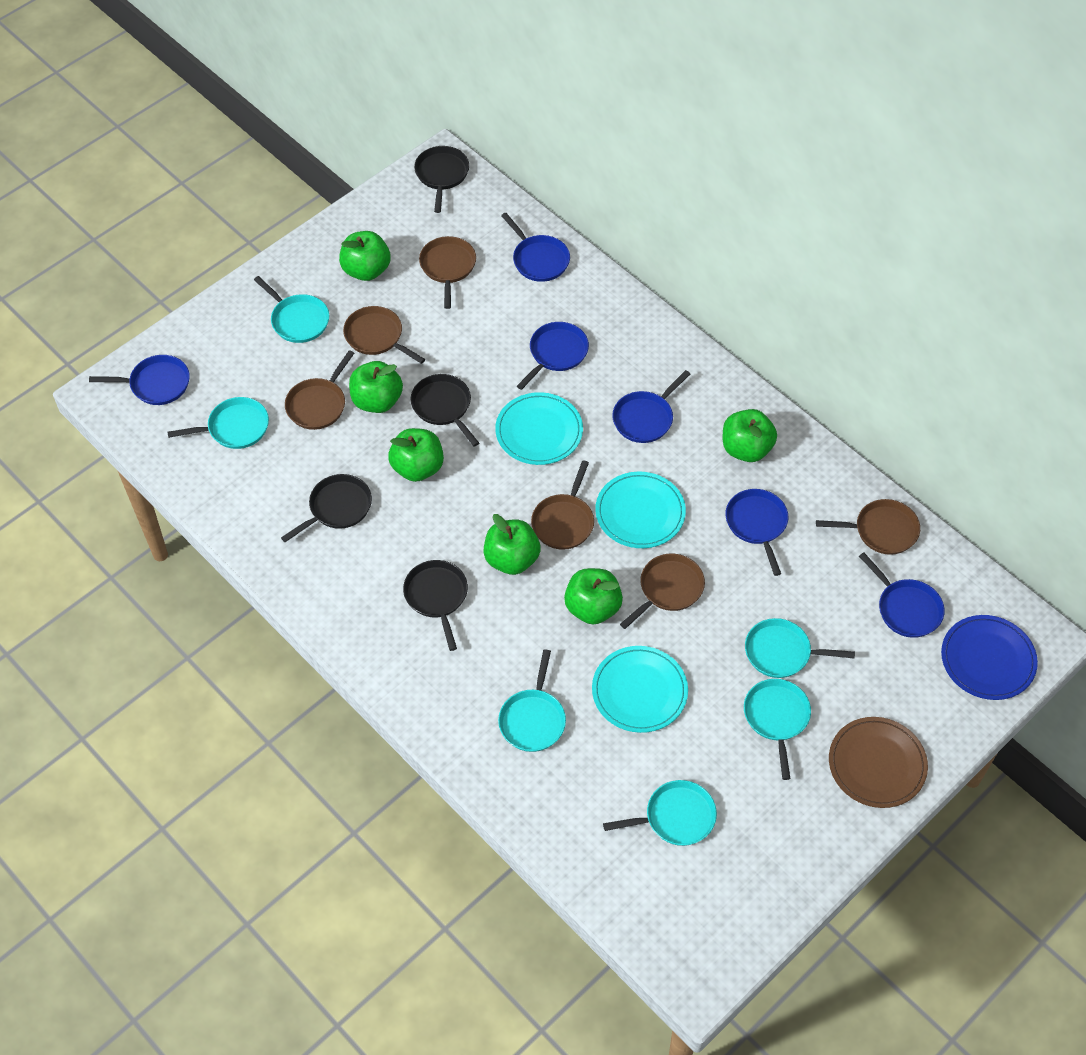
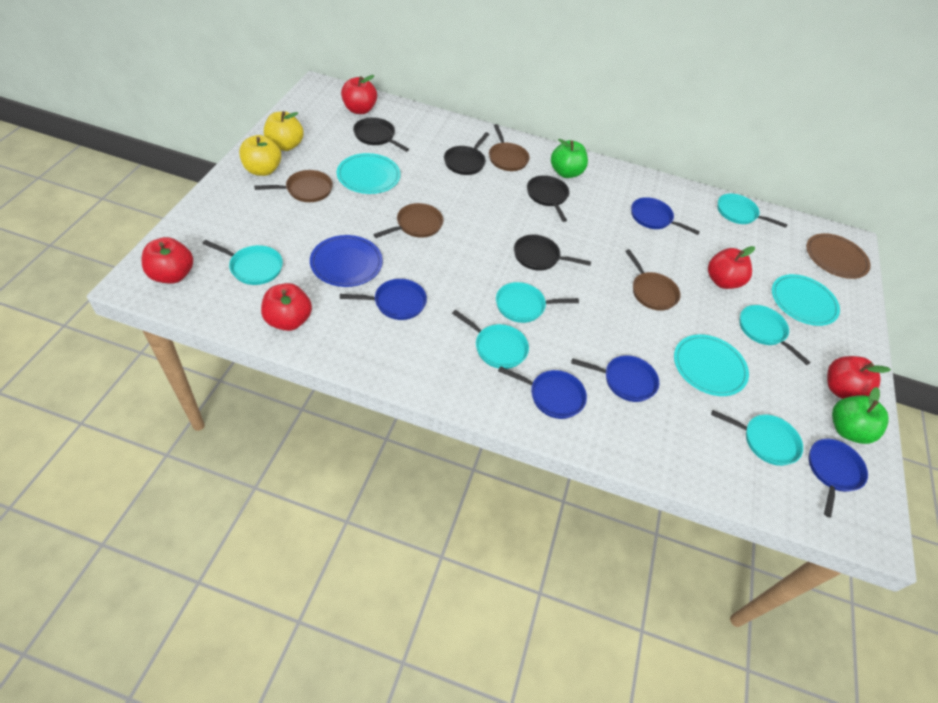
blue pan: 6 -> 5
brown pan: 6 -> 4
green apple: 6 -> 2
red apple: 0 -> 5
yellow apple: 0 -> 2

